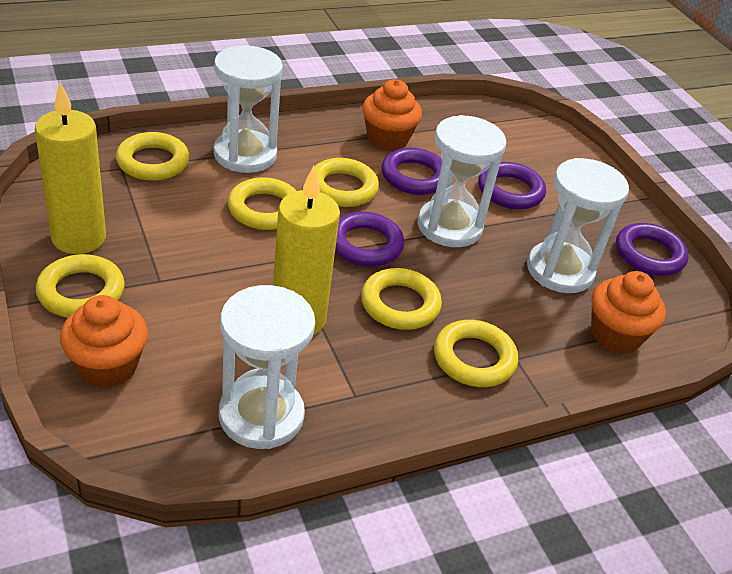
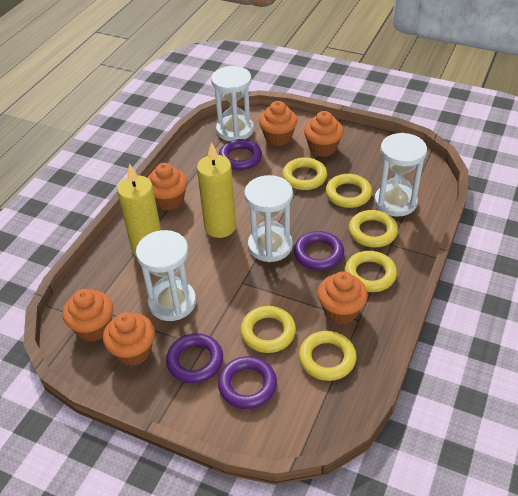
orange cupcake: 3 -> 6

